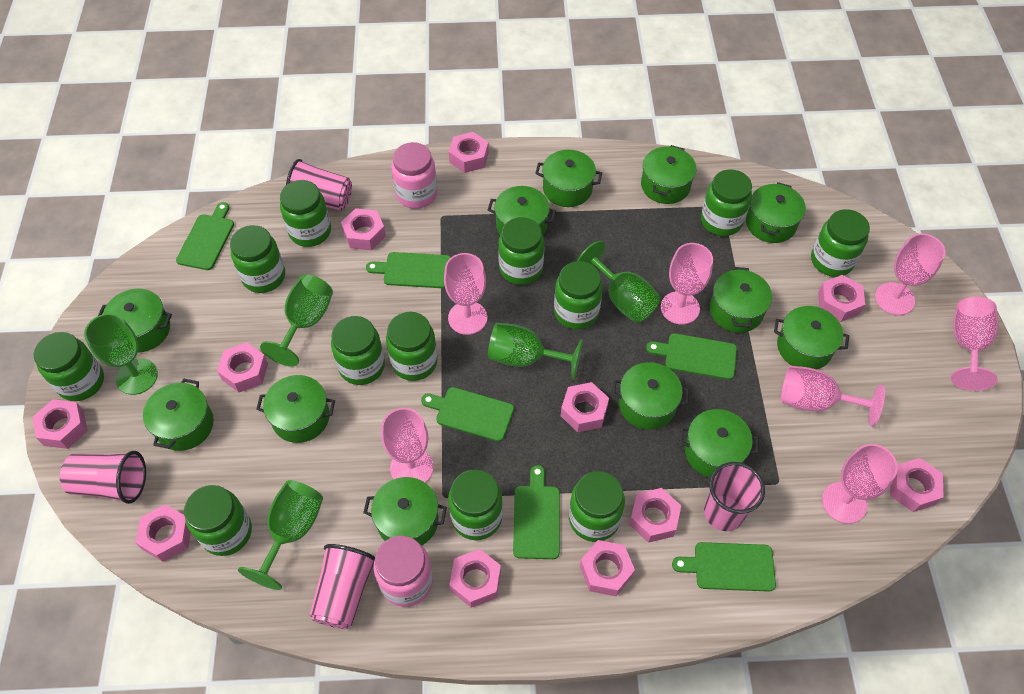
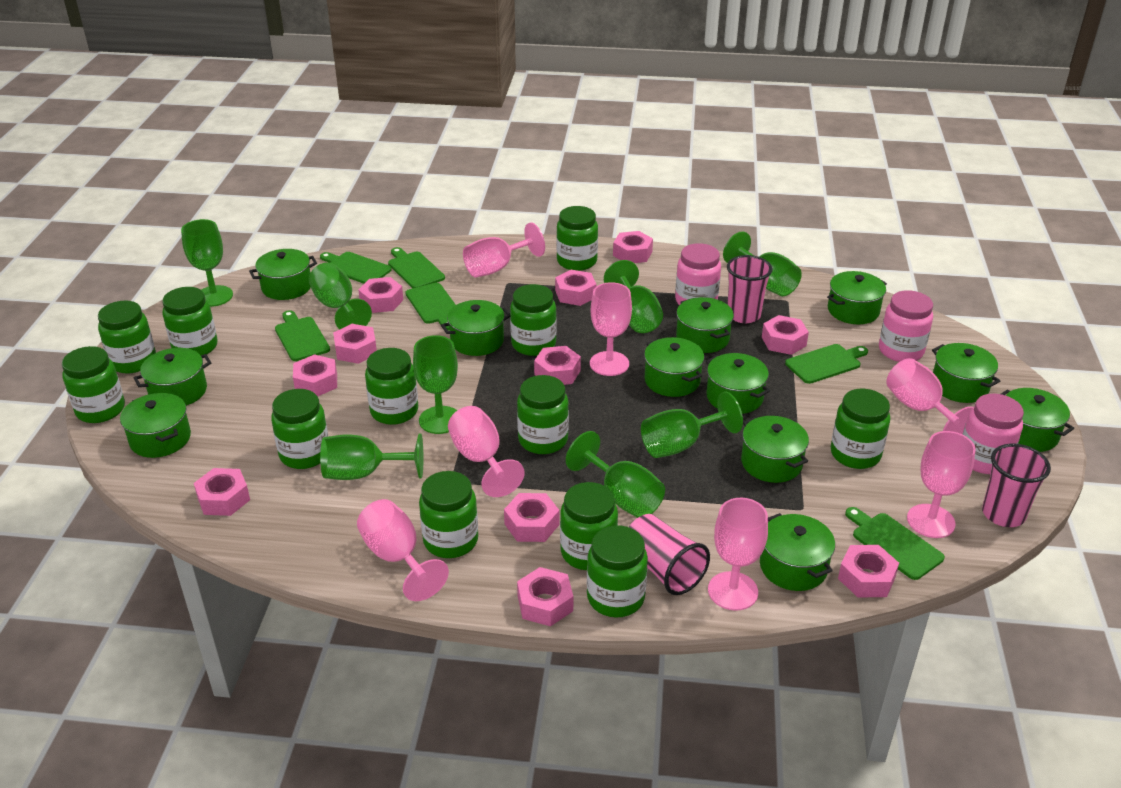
green goblet: 5 -> 8
pink cup: 4 -> 3
pink jar: 2 -> 3

